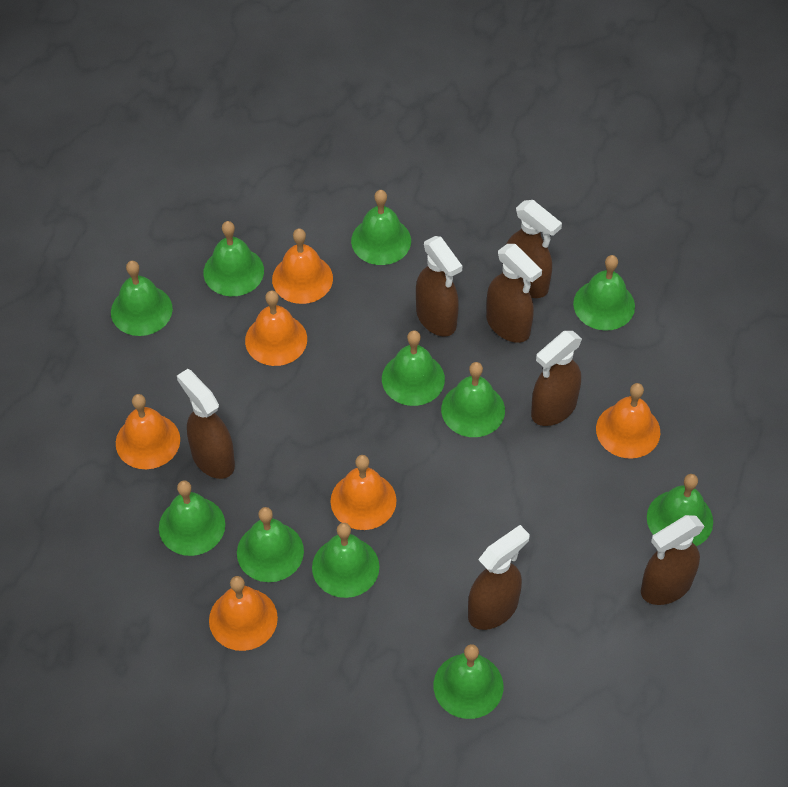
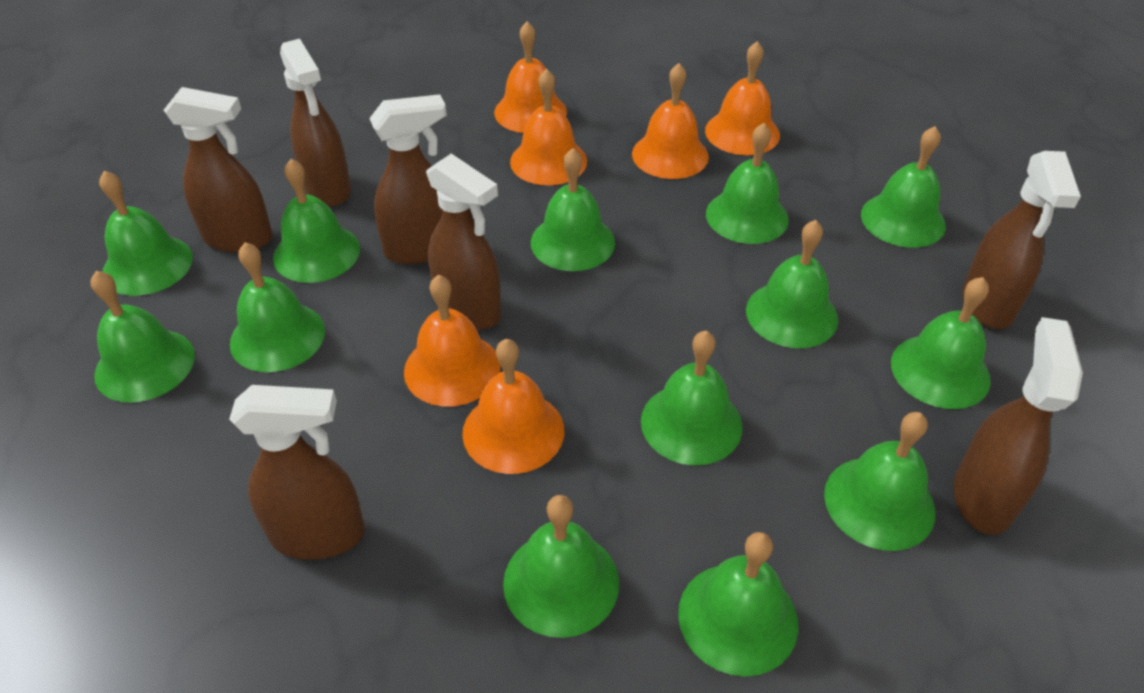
green bell: 11 -> 13

